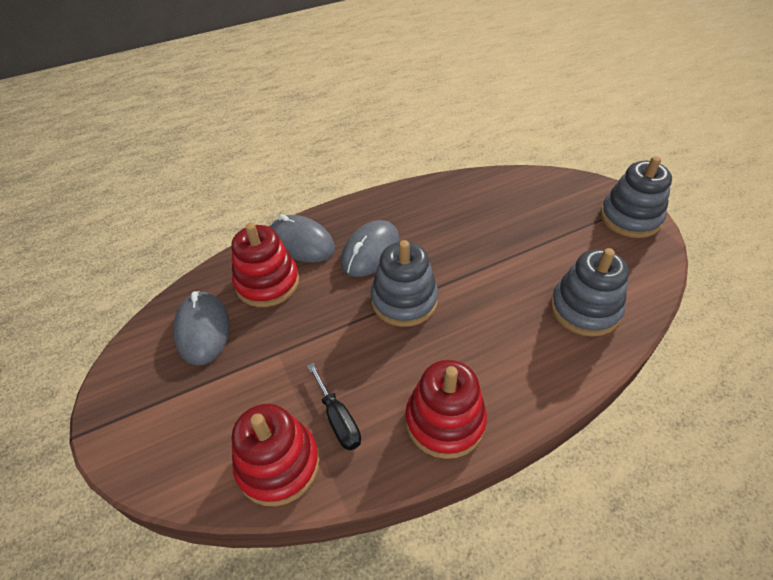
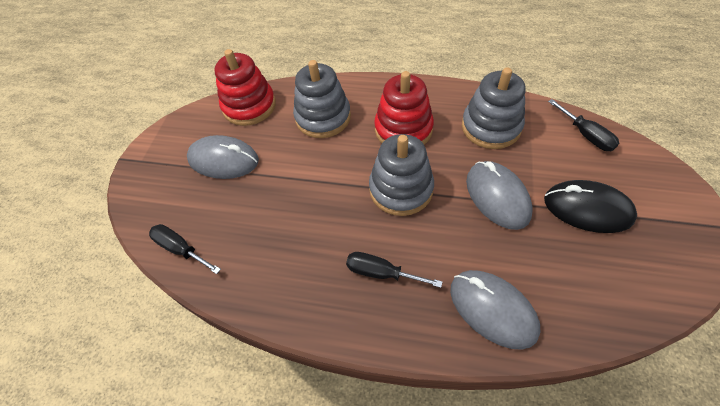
black mouse: 0 -> 1
black screwdriver: 1 -> 3
red stacking toy: 3 -> 2

